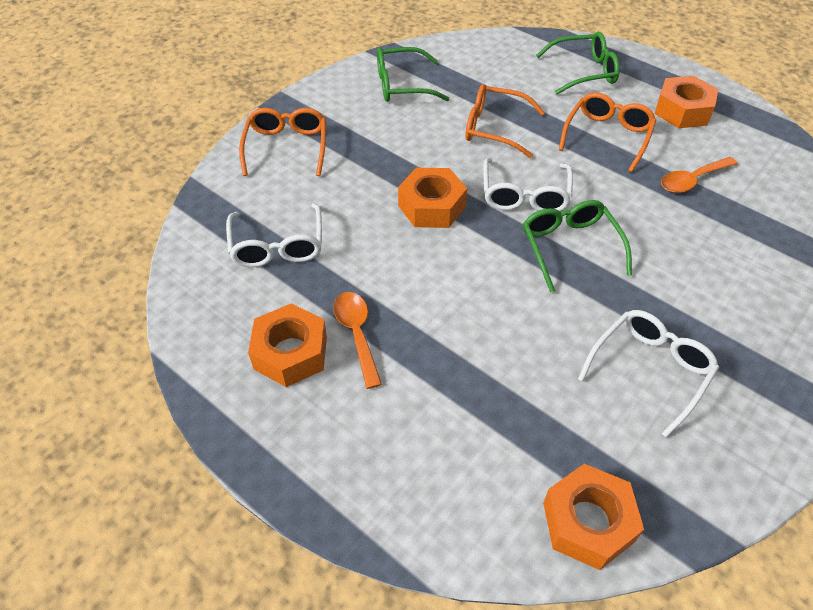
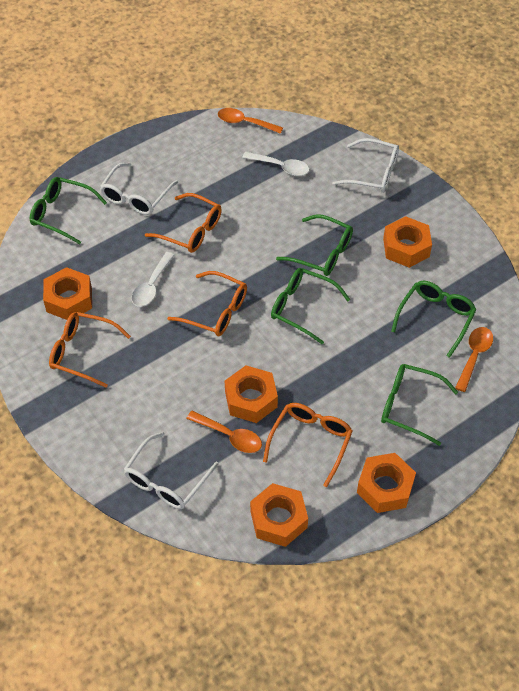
green glasses: 3 -> 5
orange glasses: 3 -> 4
orange nut: 4 -> 5
orange spoon: 2 -> 3
white spoon: 0 -> 2

